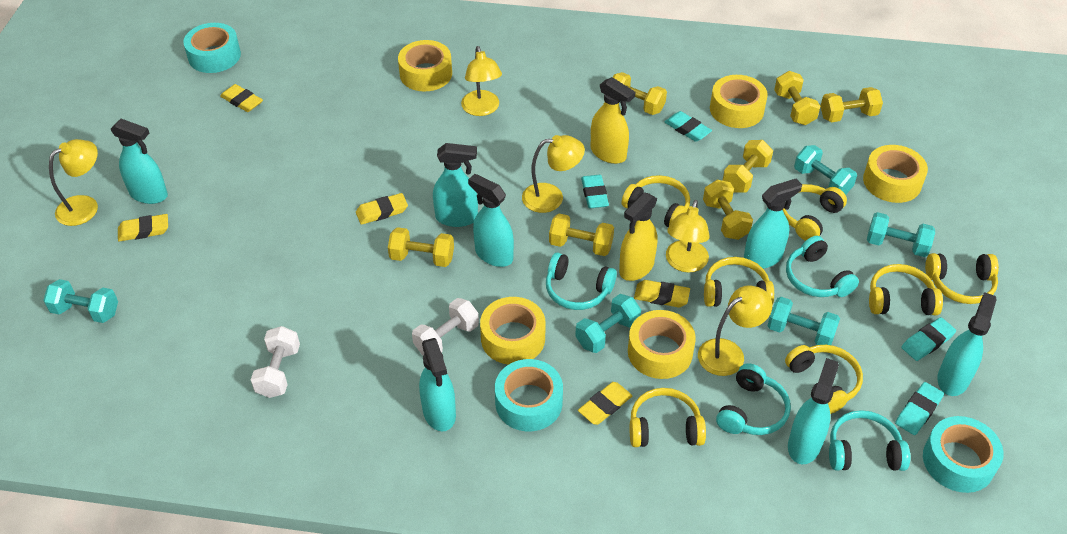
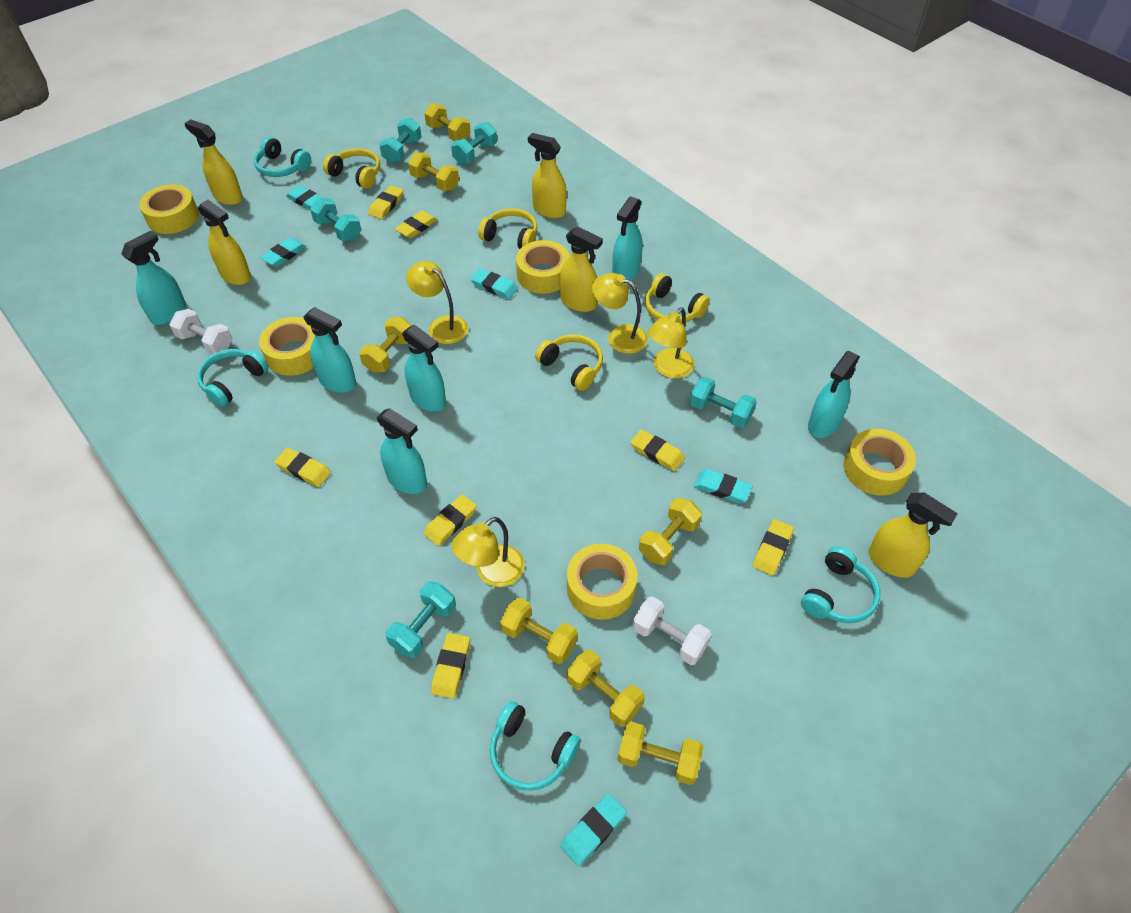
turquoise eraser: 4 -> 5
turquoise spray bottle: 7 -> 6
turquoise tape: 3 -> 0
yellow eraser: 5 -> 7
yellow headphones: 7 -> 4
yellow lamp: 5 -> 4
yellow spray bottle: 2 -> 5

